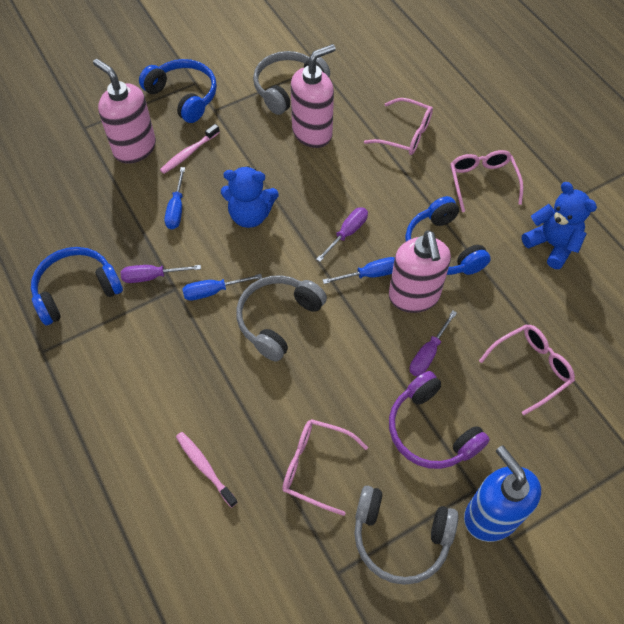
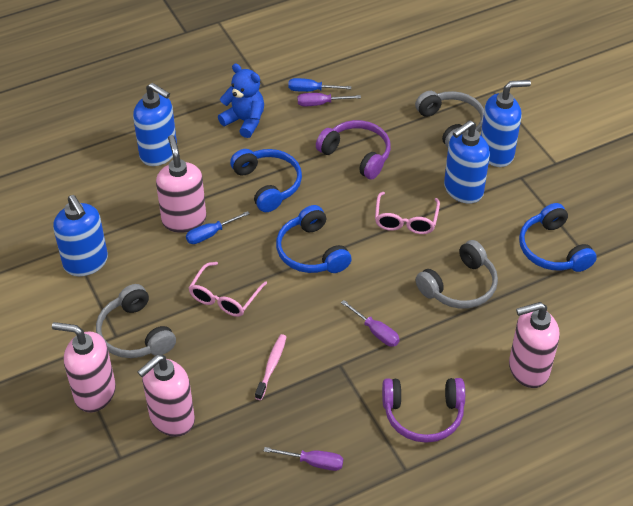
blue screwdriver: 3 -> 2
blue soap dispenser: 1 -> 4
blue teddy bear: 2 -> 1
pink glasses: 4 -> 2
pink soap dispenser: 3 -> 4
pink toothbrush: 2 -> 1
purple headphones: 1 -> 2

